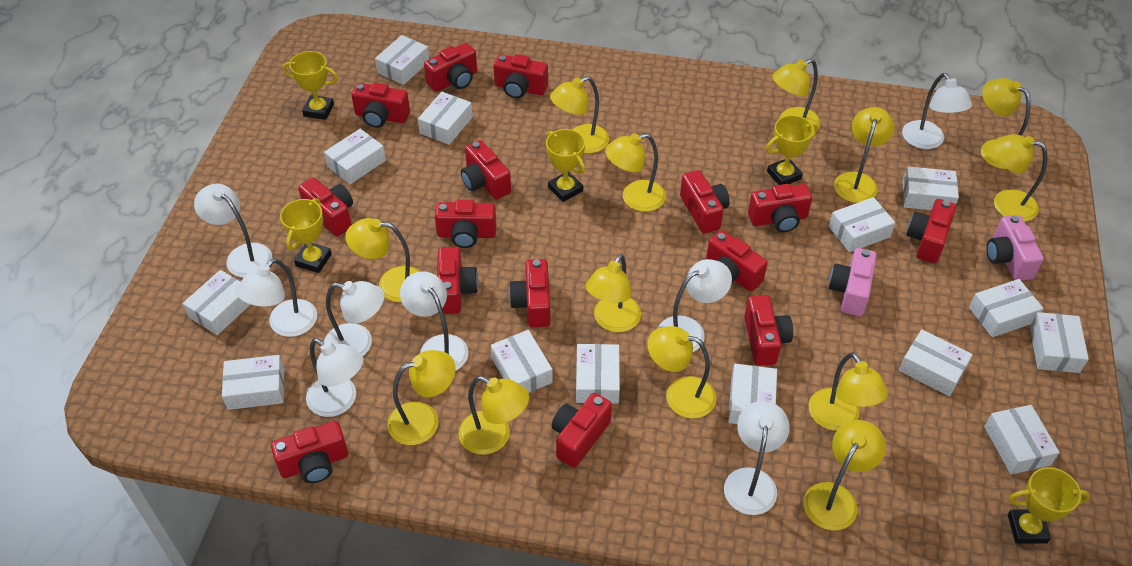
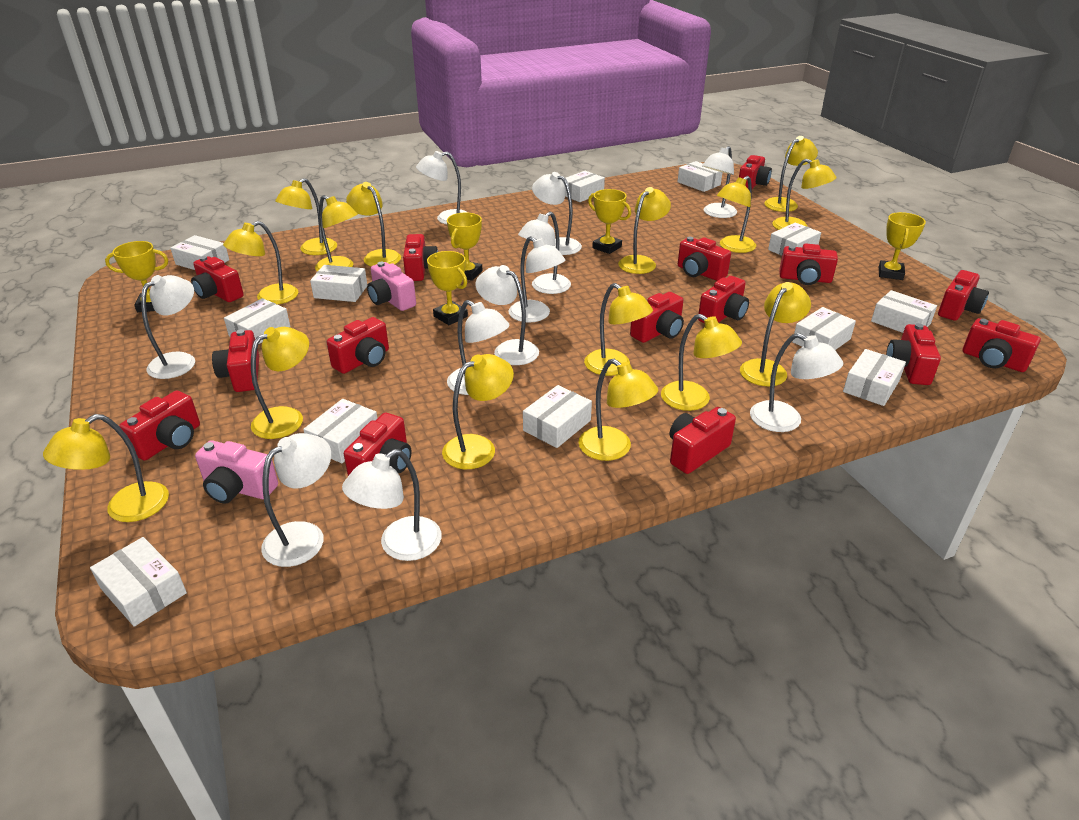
white box: 14 -> 12
white lamp: 8 -> 11
yellow lamp: 13 -> 15

